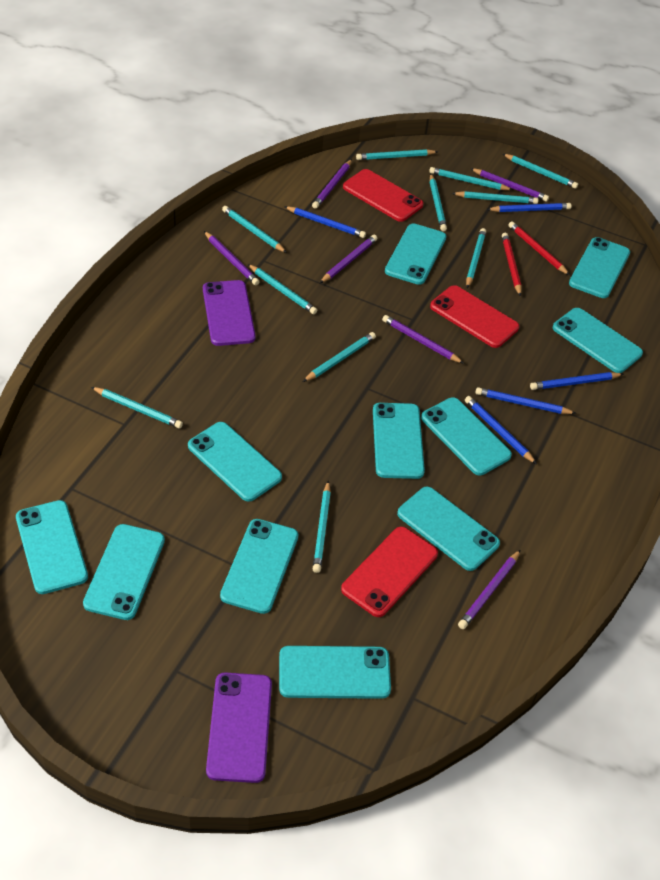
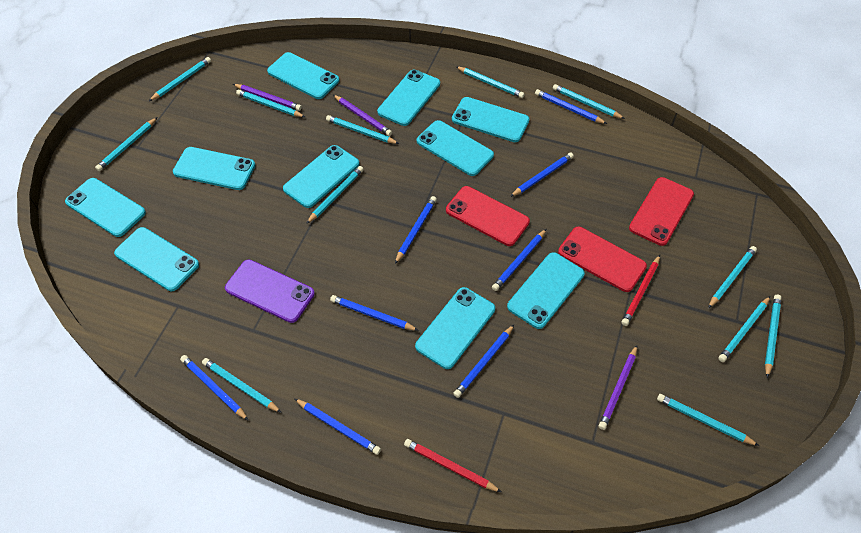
blue pencil: 5 -> 8
purple pencil: 6 -> 3
purple phone: 2 -> 1
turquoise pencil: 11 -> 12
turquoise phone: 11 -> 10

